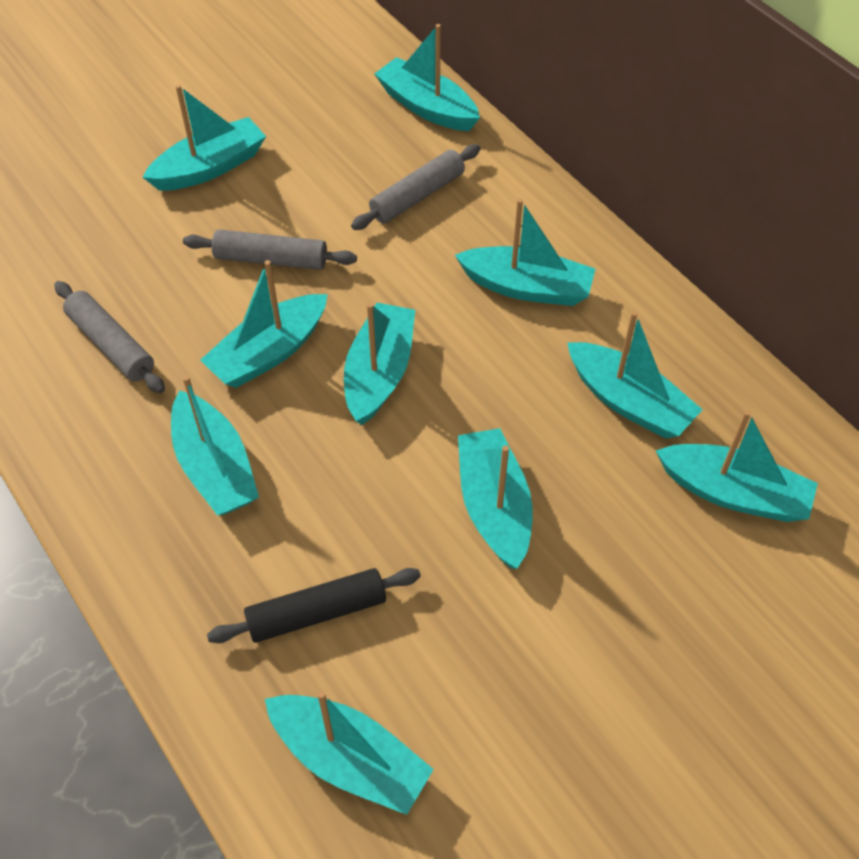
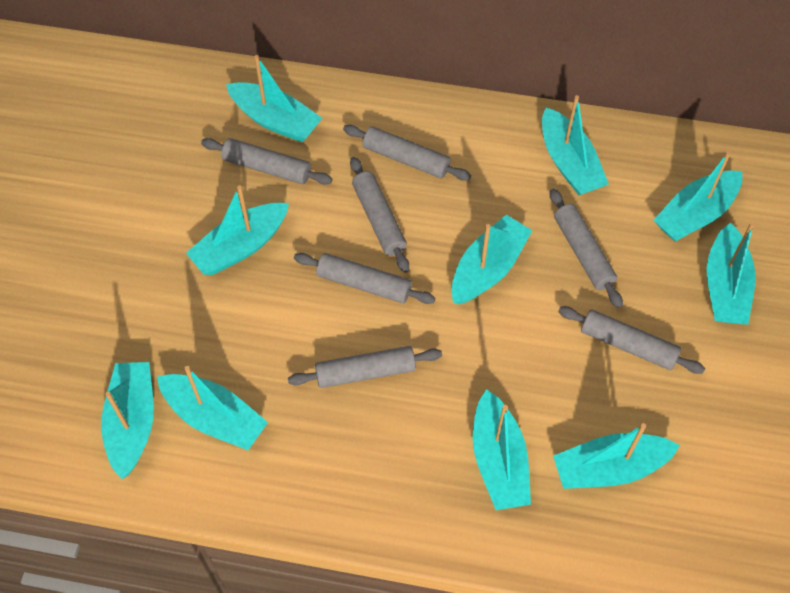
black rolling pin: 1 -> 0
grey rolling pin: 3 -> 7

